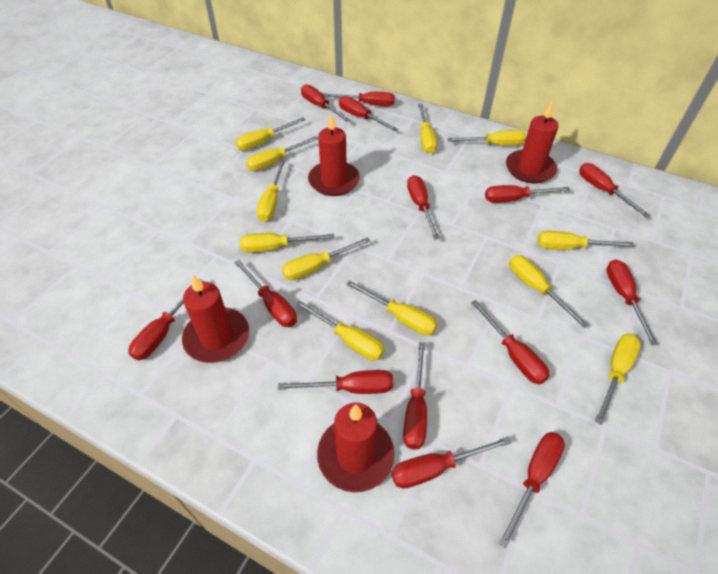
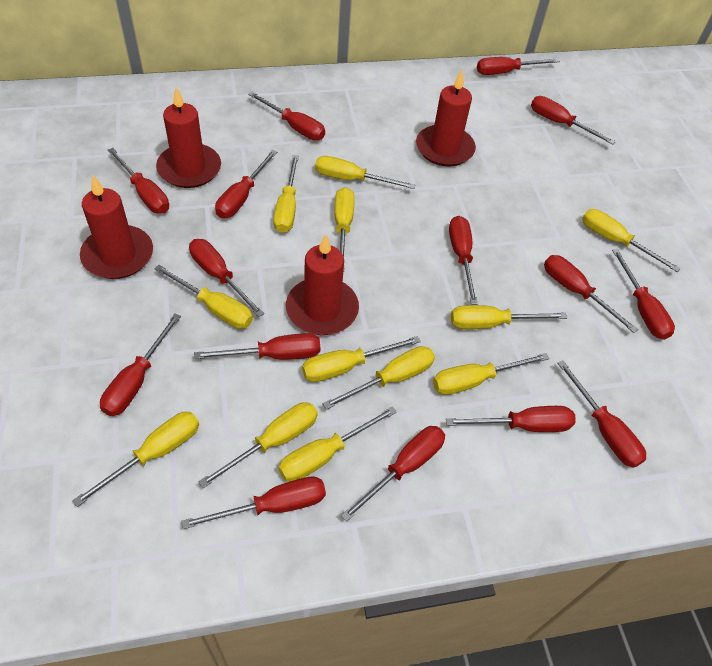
red screwdriver: 14 -> 15

